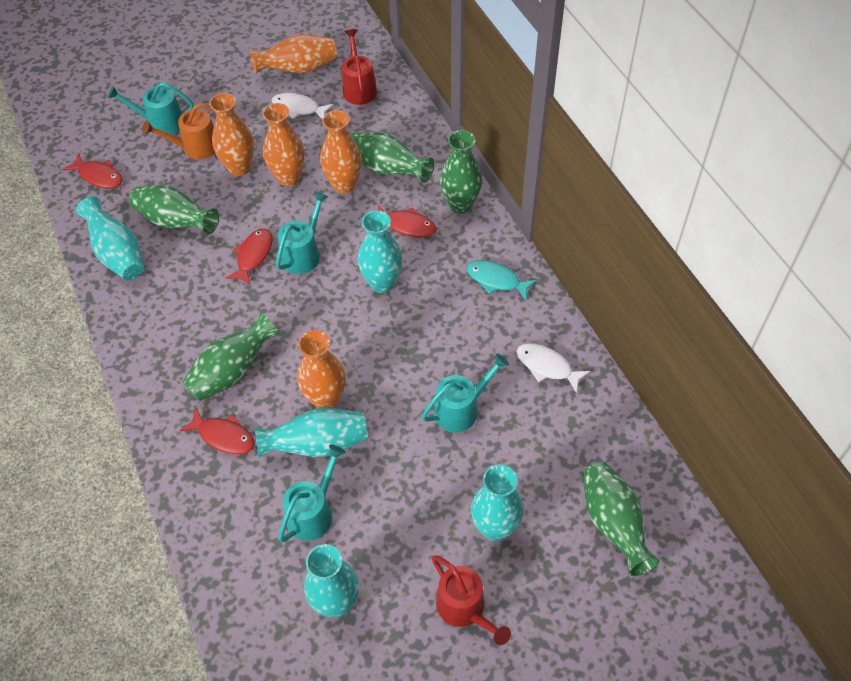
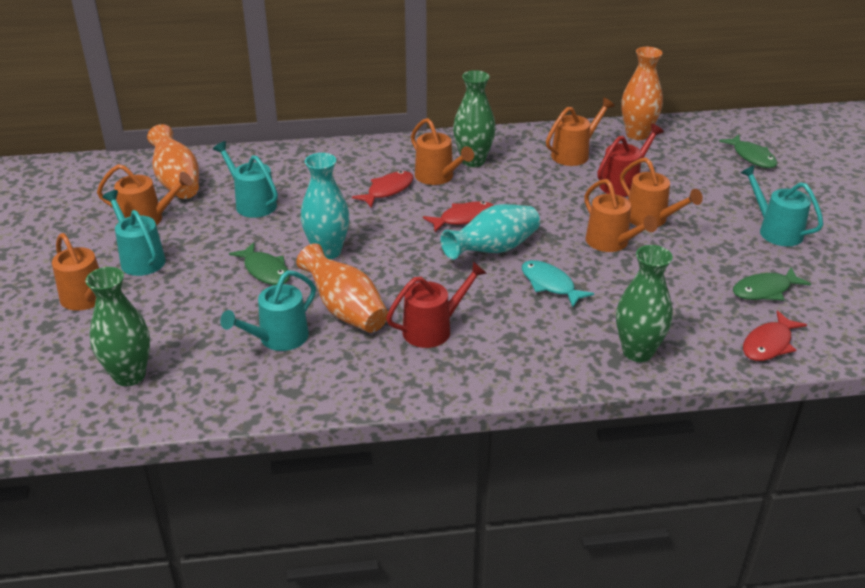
green fish: 0 -> 3
green vase: 5 -> 3
orange vase: 5 -> 3
orange watering can: 1 -> 6
red fish: 4 -> 3
turquoise vase: 5 -> 2
white fish: 2 -> 0

